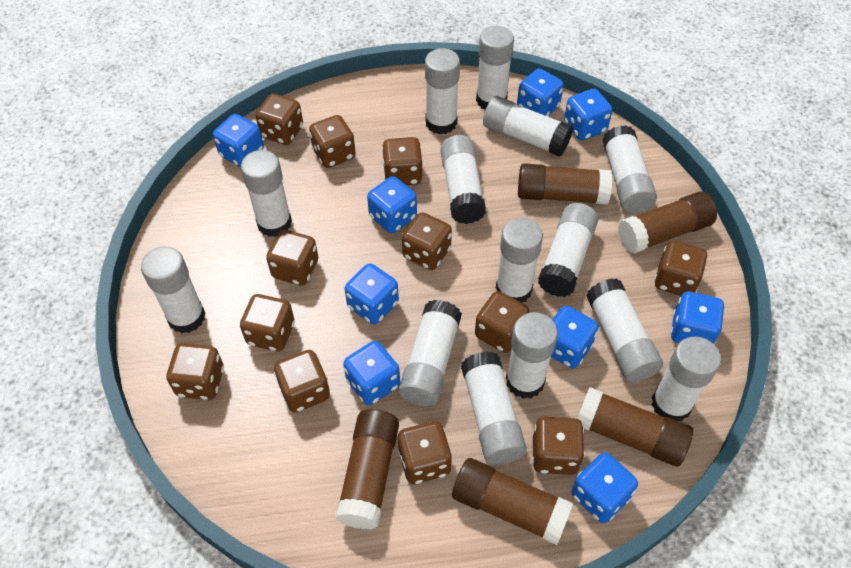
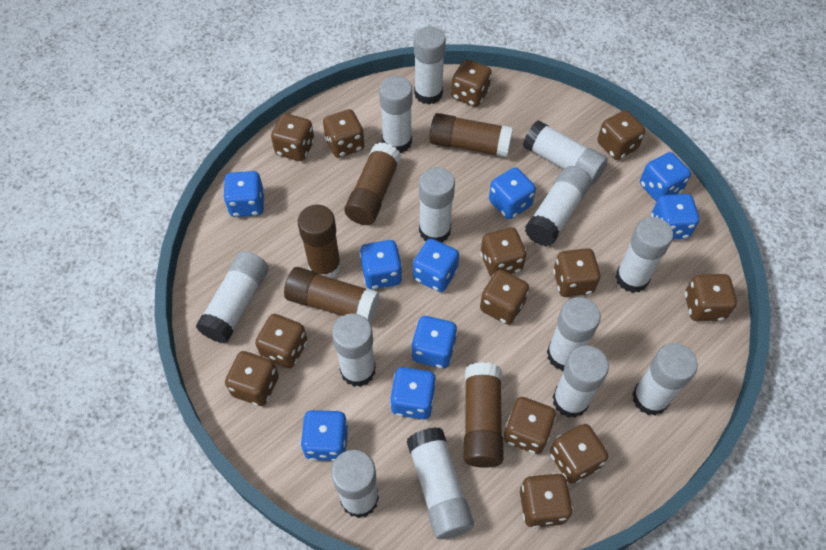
brown dice: 12 -> 13
white glue stick: 14 -> 13

